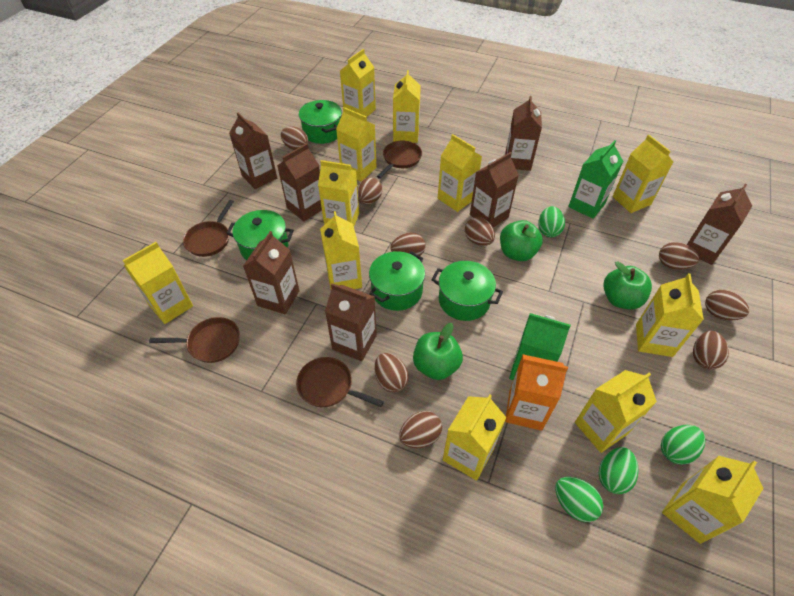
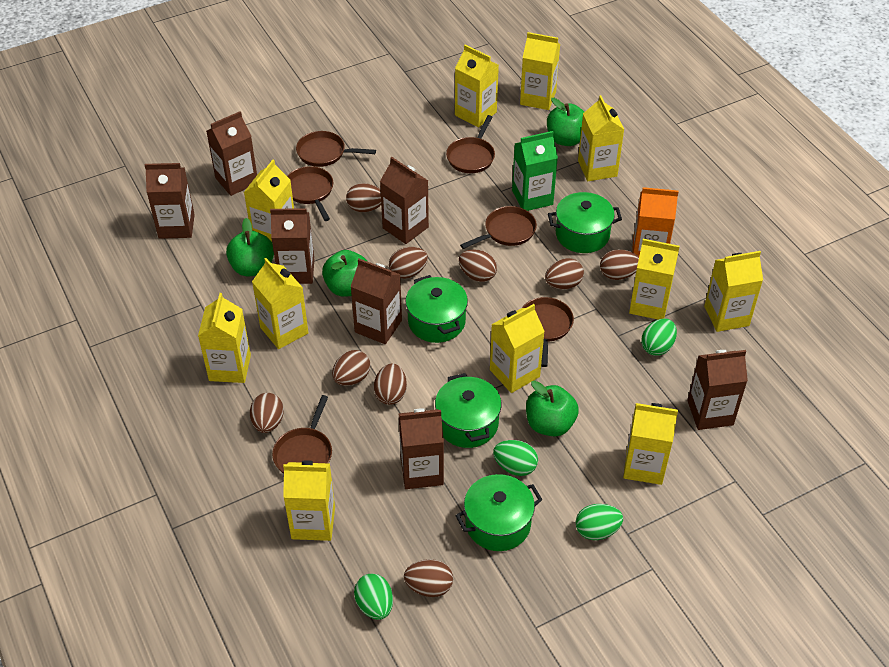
brown pan: 4 -> 6
green apple: 3 -> 4
green carton: 2 -> 1
yellow carton: 12 -> 11

